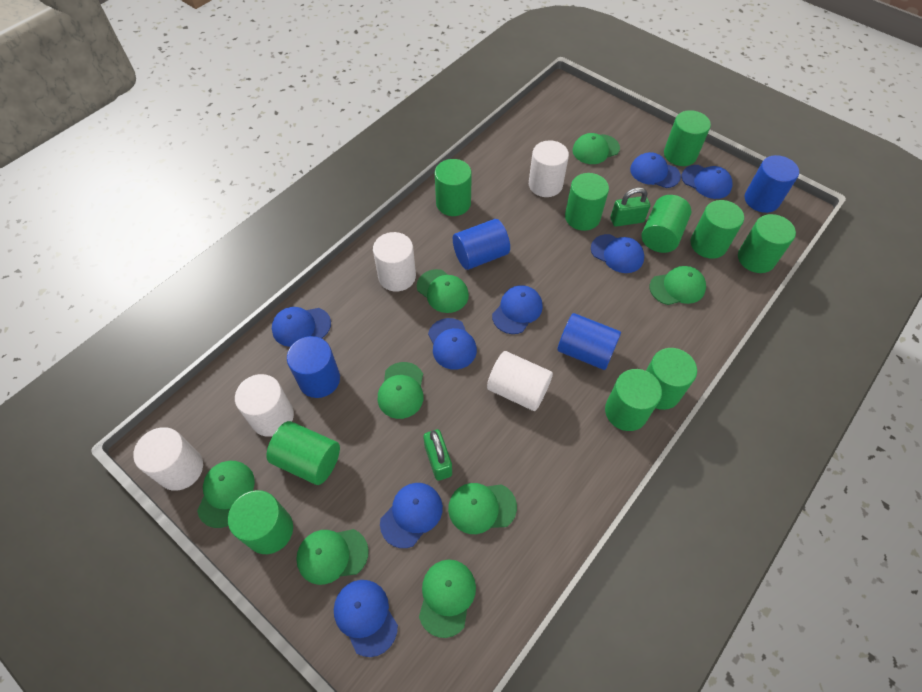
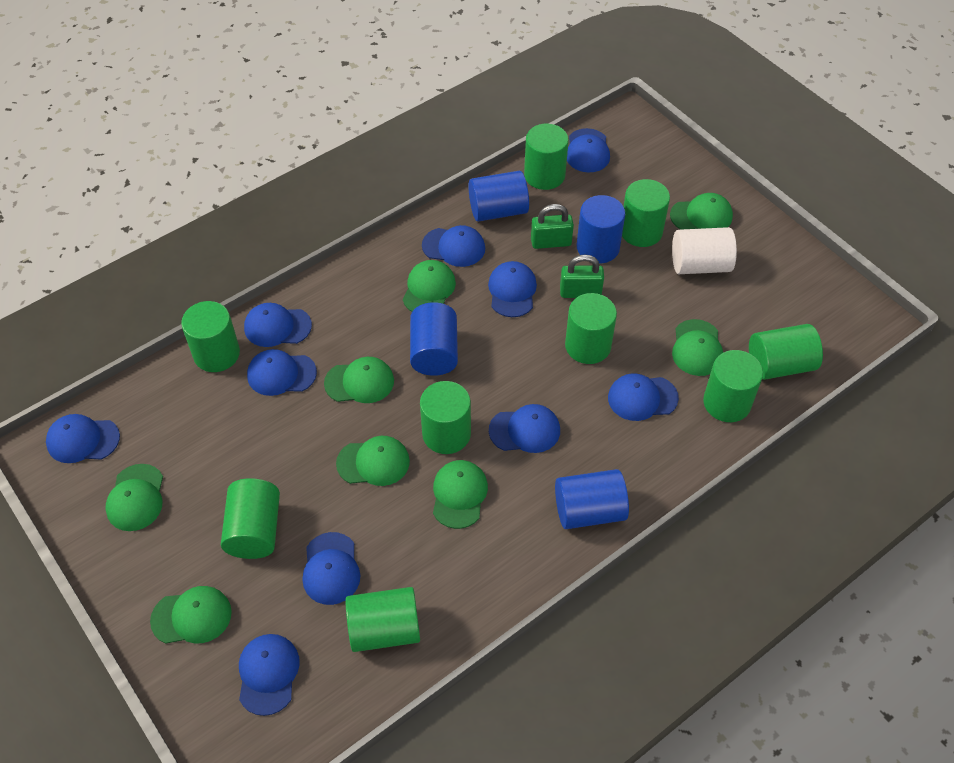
blue cap: 8 -> 10
green cylinder: 10 -> 9
white cylinder: 5 -> 1

